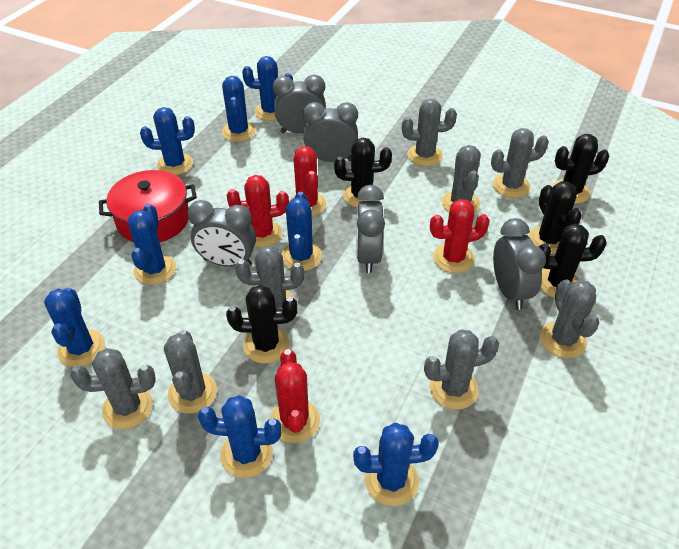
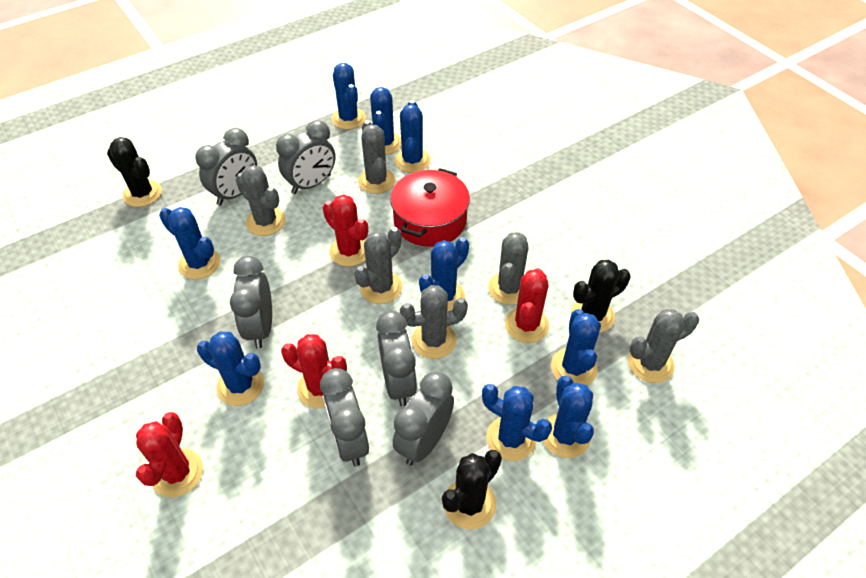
black cactus: 5 -> 3
blue cactus: 8 -> 9
grey cactus: 8 -> 6
grey clock: 5 -> 6

